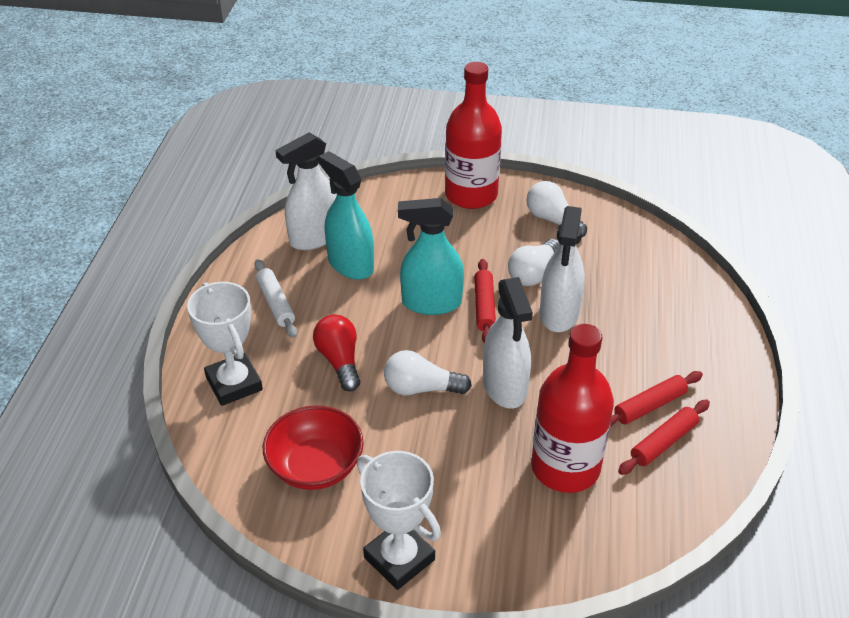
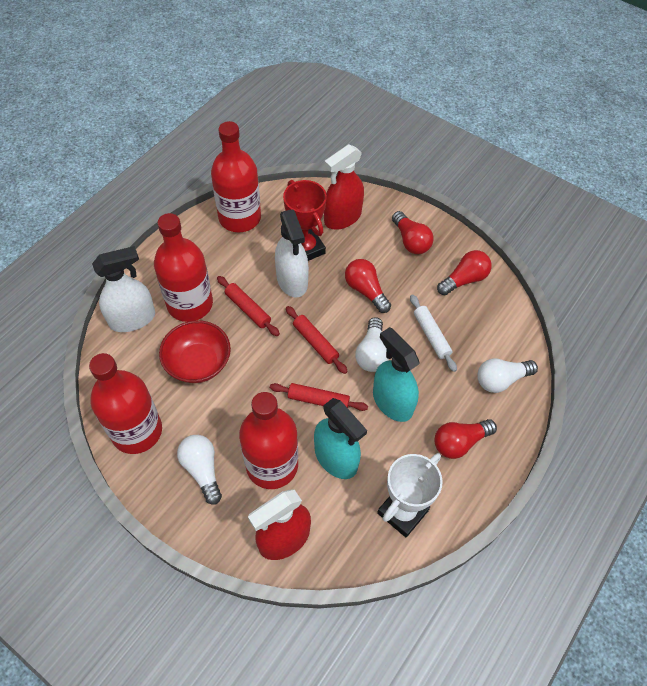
red bottle: 2 -> 4
red light bulb: 1 -> 4
red spray bottle: 0 -> 2
red trophy: 0 -> 1
white spray bottle: 3 -> 2
white trophy: 2 -> 1

